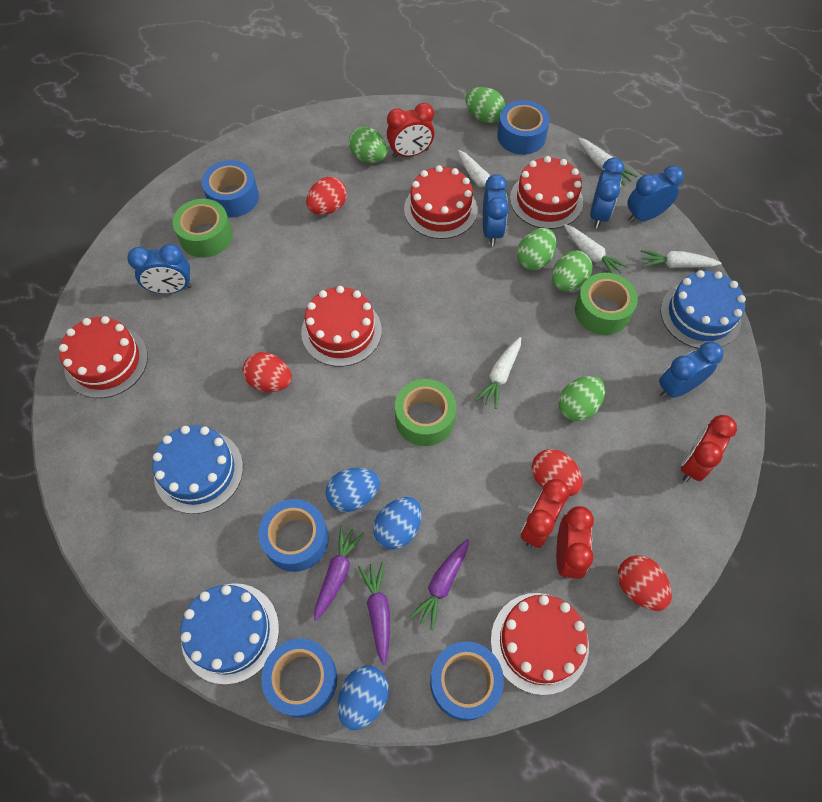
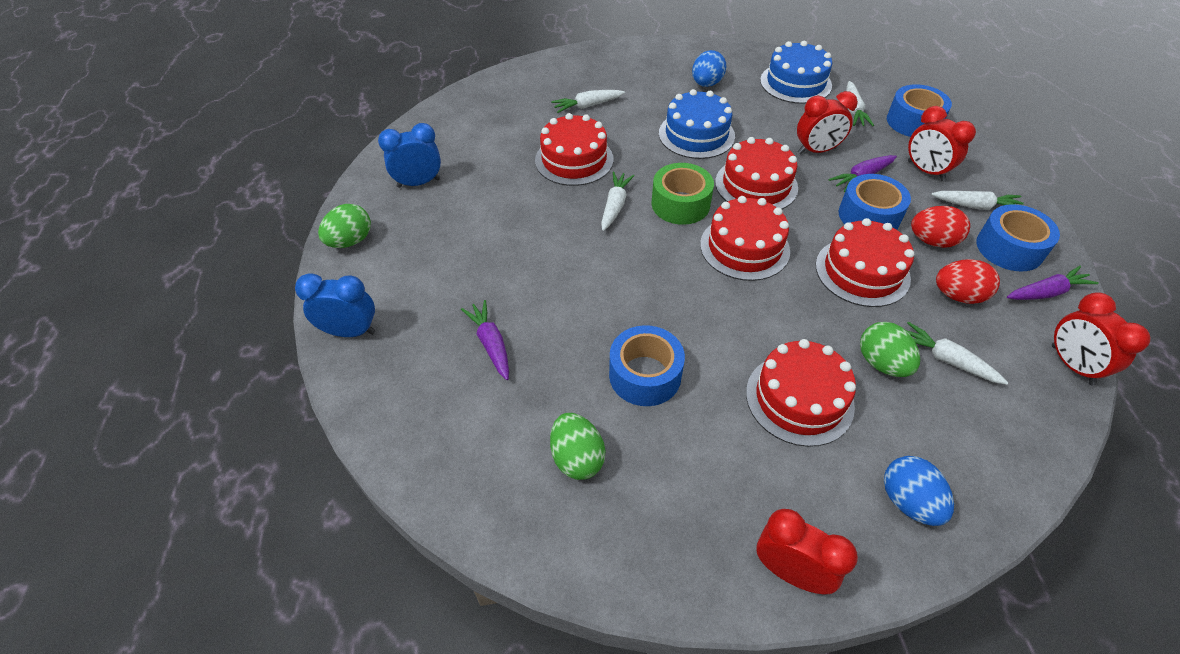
blue cake: 3 -> 2
blue clock: 5 -> 2
blue egg: 3 -> 2
blue tape: 5 -> 4
green egg: 5 -> 3
green tape: 3 -> 1
red egg: 4 -> 2

